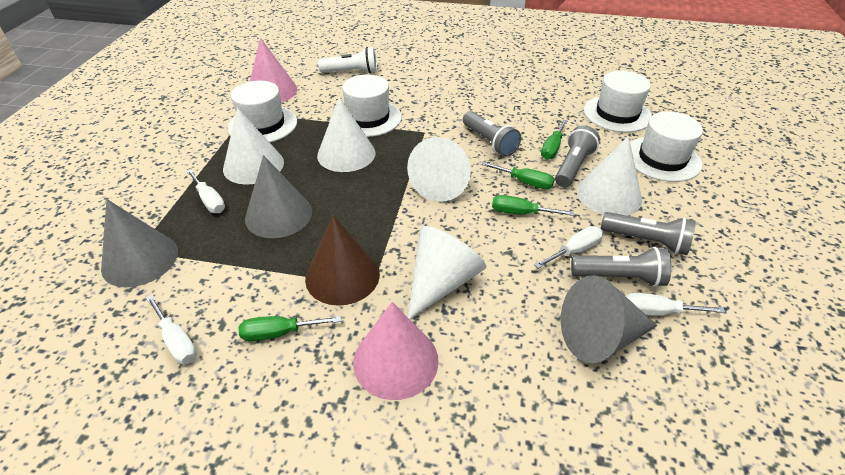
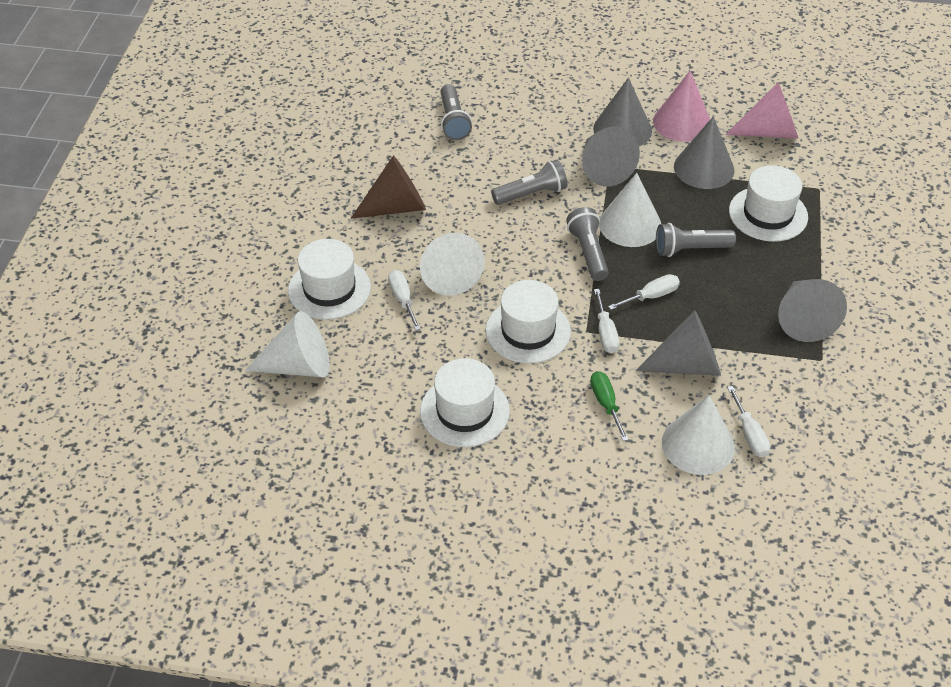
green screwdriver: 4 -> 1
grey cone: 3 -> 5
white cone: 5 -> 4
white flashlight: 1 -> 0

